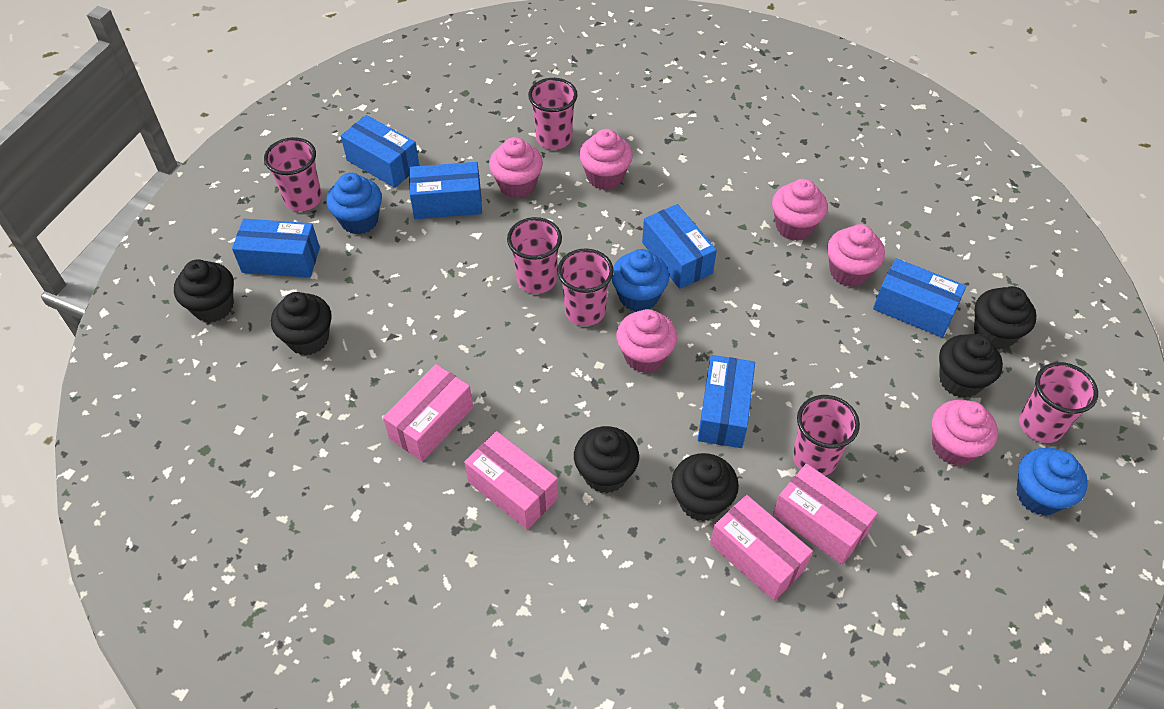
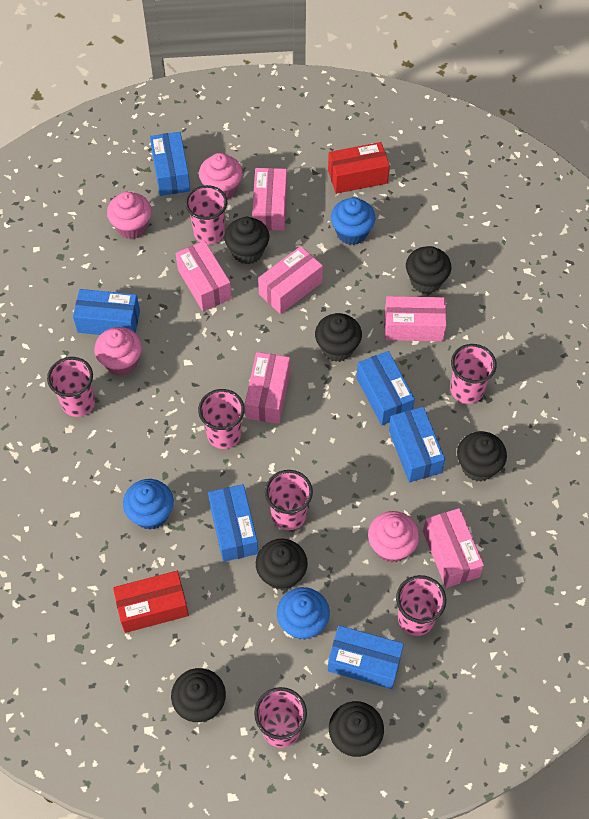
black cupcake: 6 -> 7
pink box: 4 -> 6
pink cup: 6 -> 7
pink cupcake: 6 -> 4
red box: 0 -> 2

